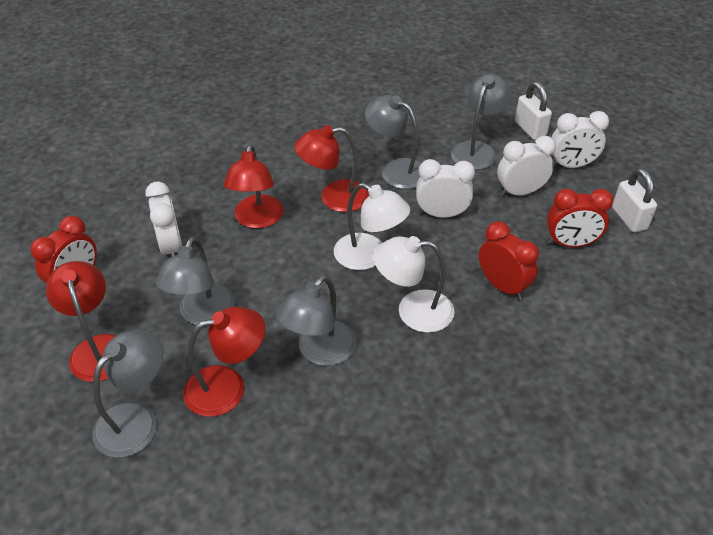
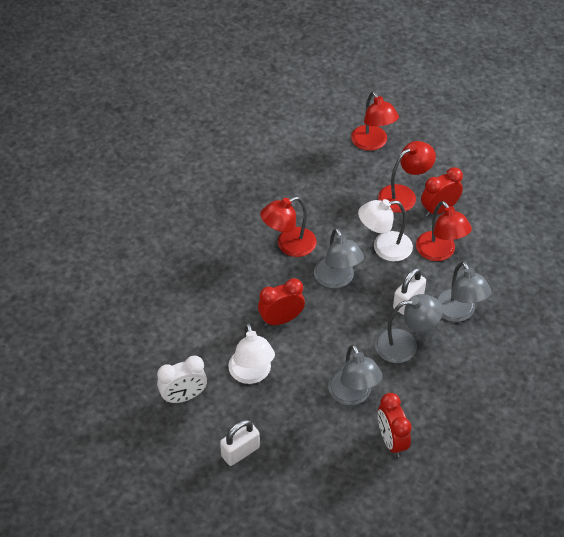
grey lamp: 5 -> 4
white clock: 4 -> 1

